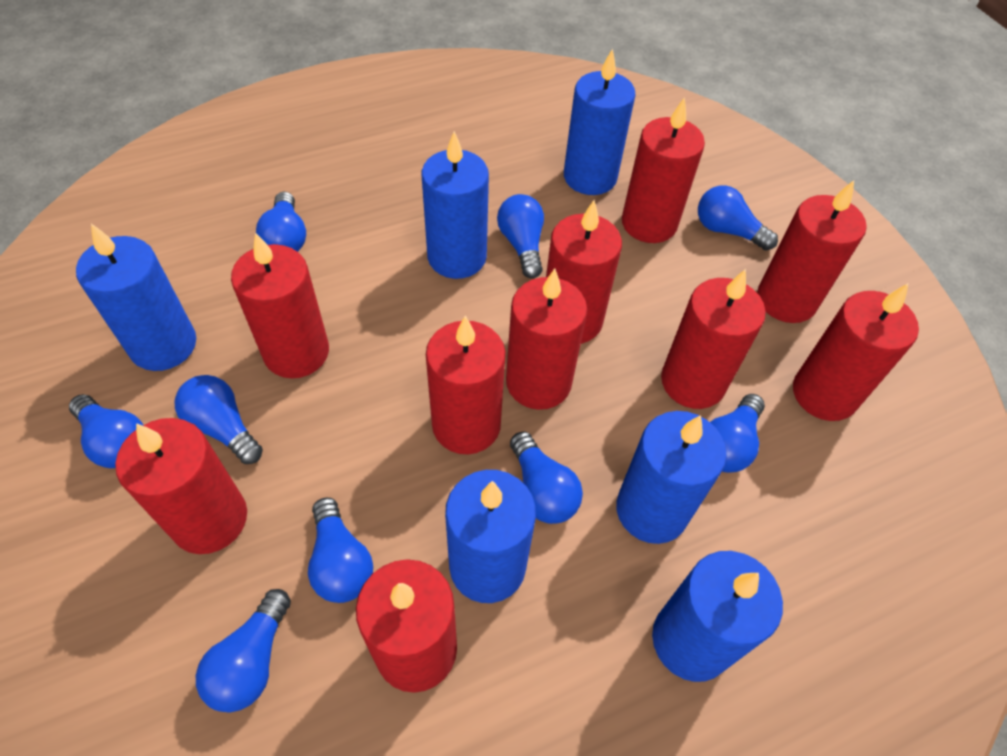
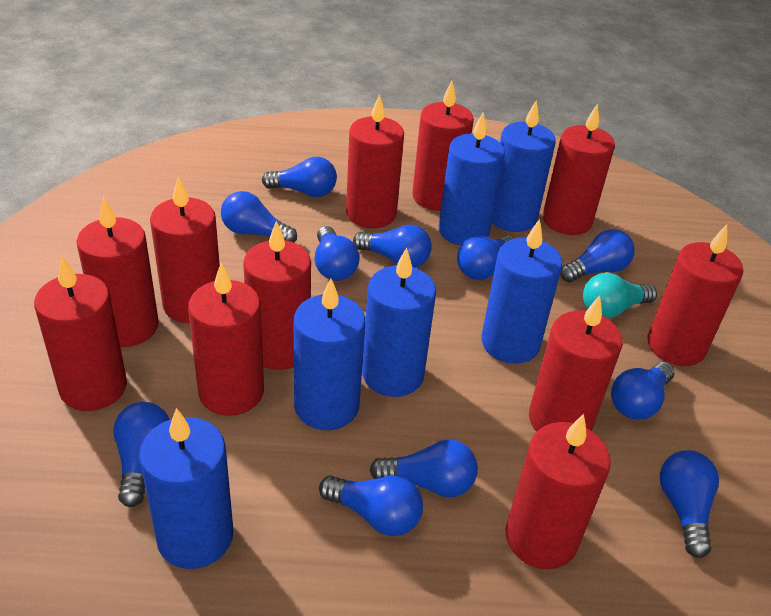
blue light bulb: 9 -> 11
red candle: 10 -> 11
turquoise light bulb: 0 -> 1

